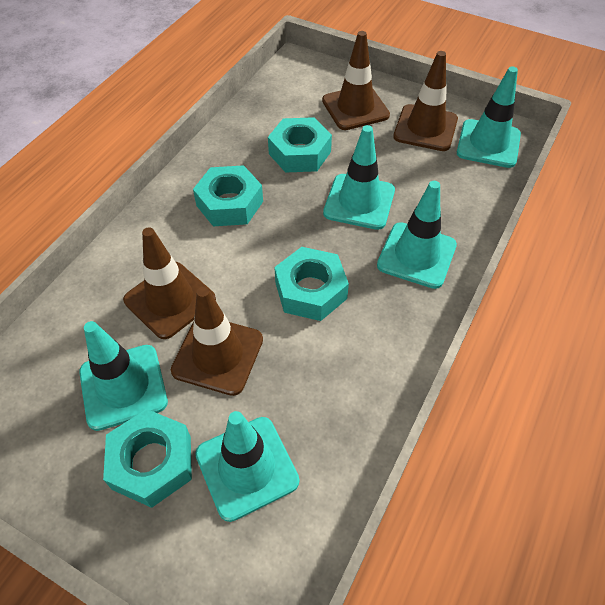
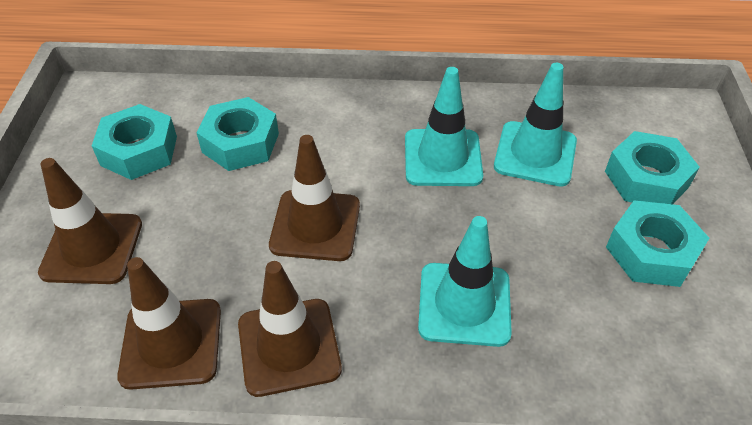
turquoise traffic cone: 5 -> 3

